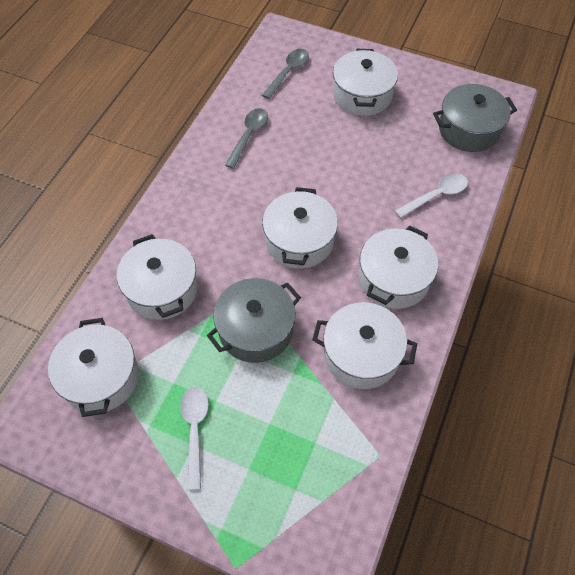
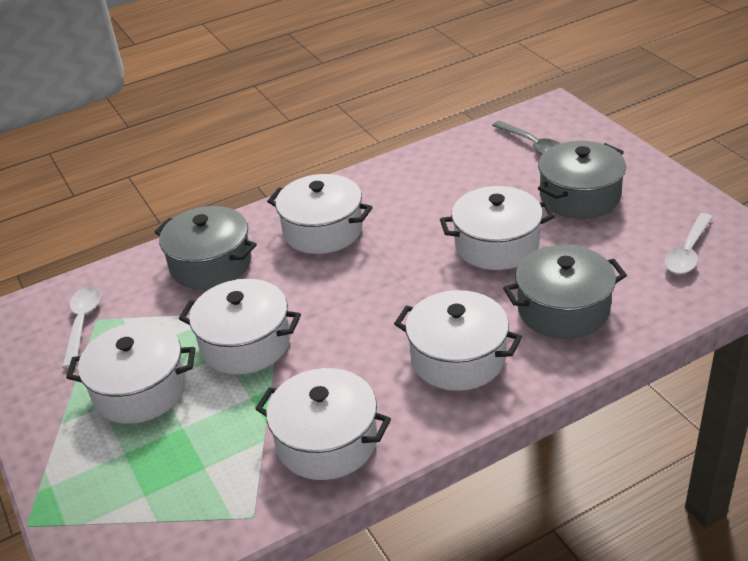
grey pot: 2 -> 3
grey spoon: 2 -> 1

